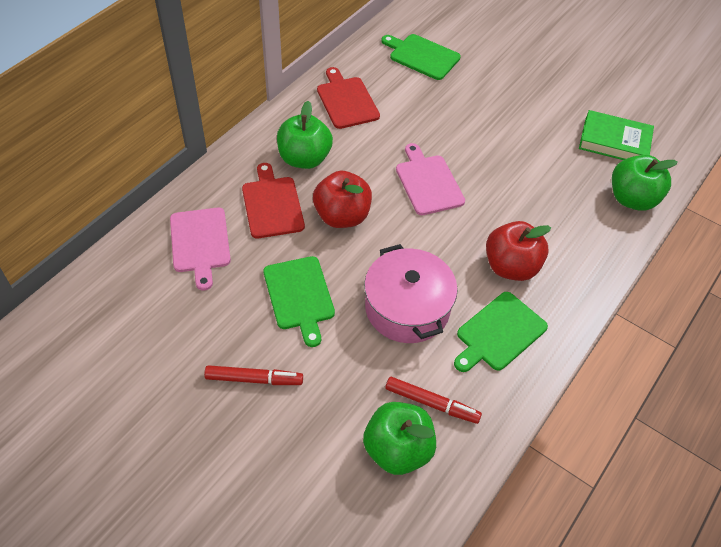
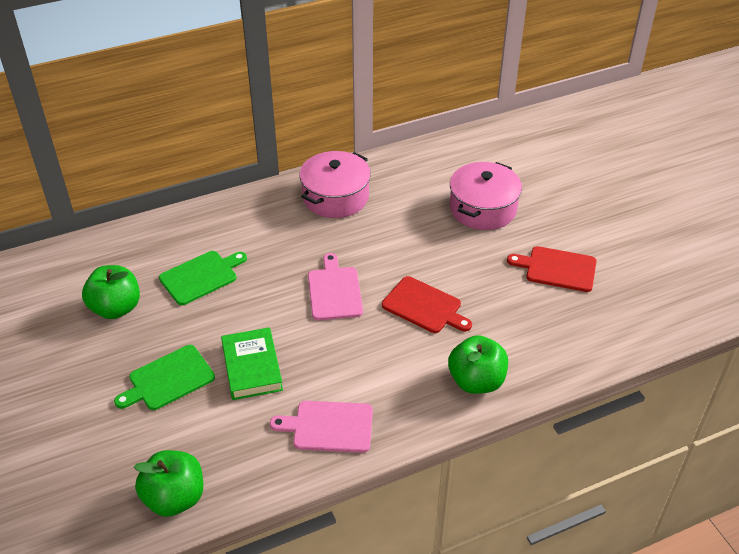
green cutting board: 3 -> 2
pink pot: 1 -> 2
red apple: 2 -> 0
red marker: 2 -> 0

